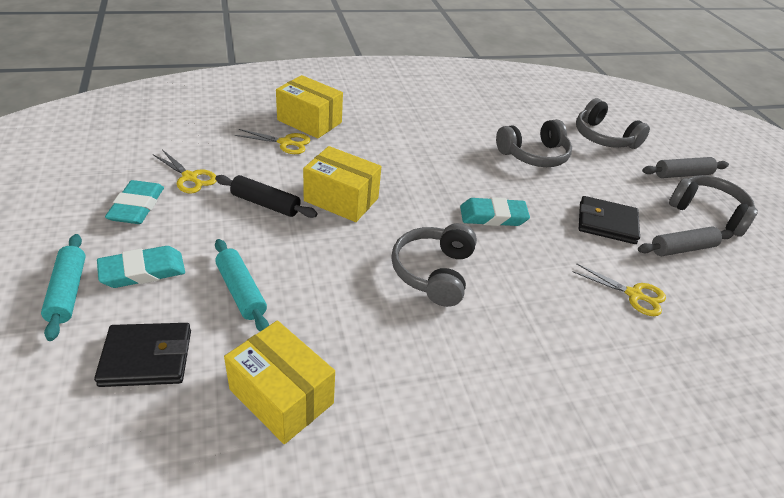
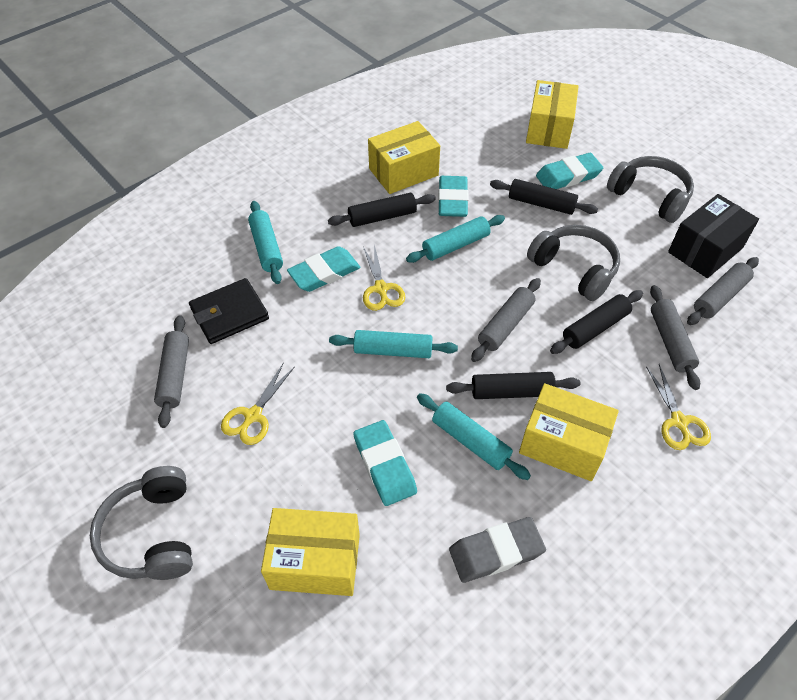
black box: 0 -> 1
black rolling pin: 1 -> 4
black wallet: 2 -> 1
grey eraser: 0 -> 1
grey headphones: 4 -> 3
grey rolling pin: 2 -> 4
turquoise eraser: 3 -> 4
turquoise rolling pin: 2 -> 4
yellow box: 3 -> 4

